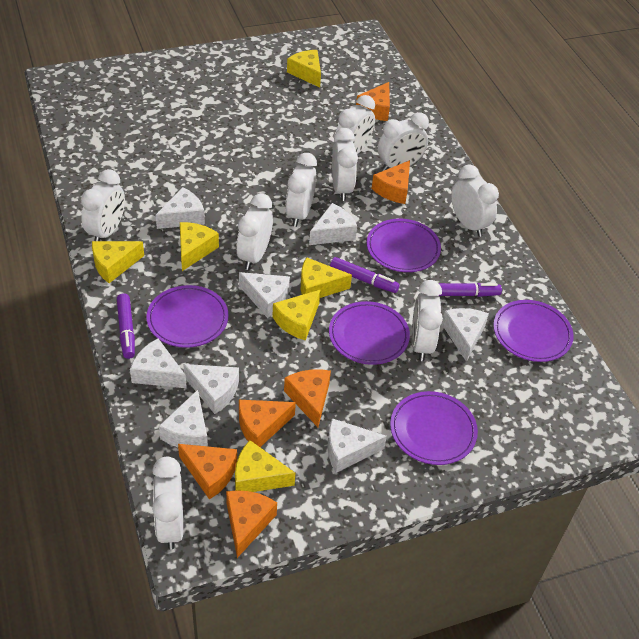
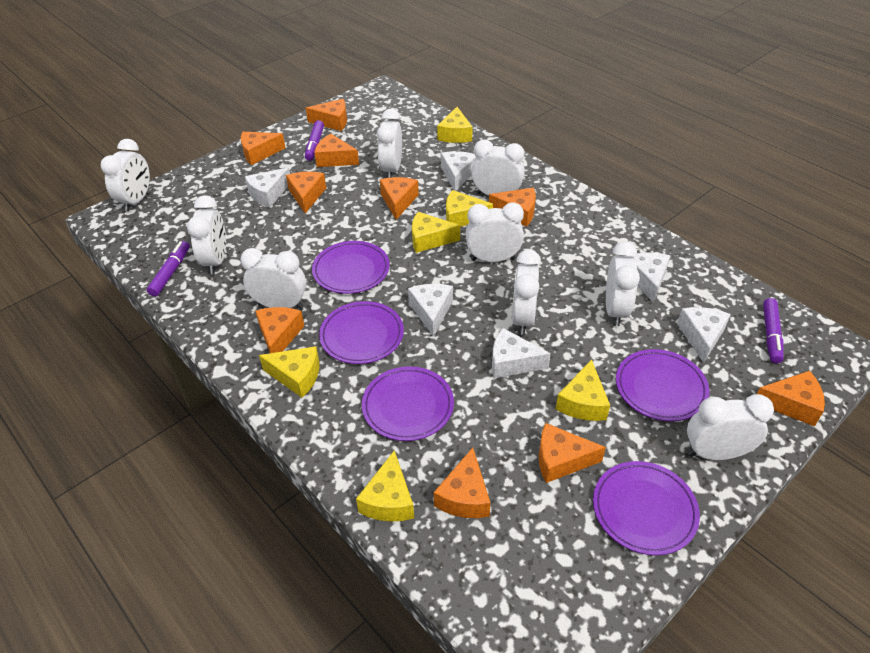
orange cheese: 6 -> 10
white cheese: 8 -> 6

